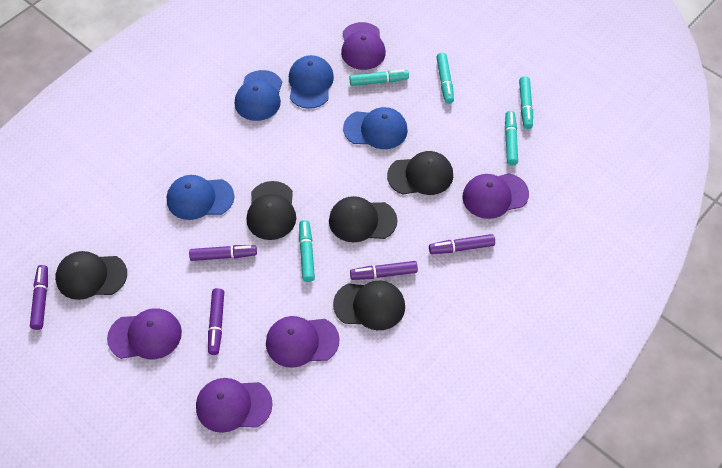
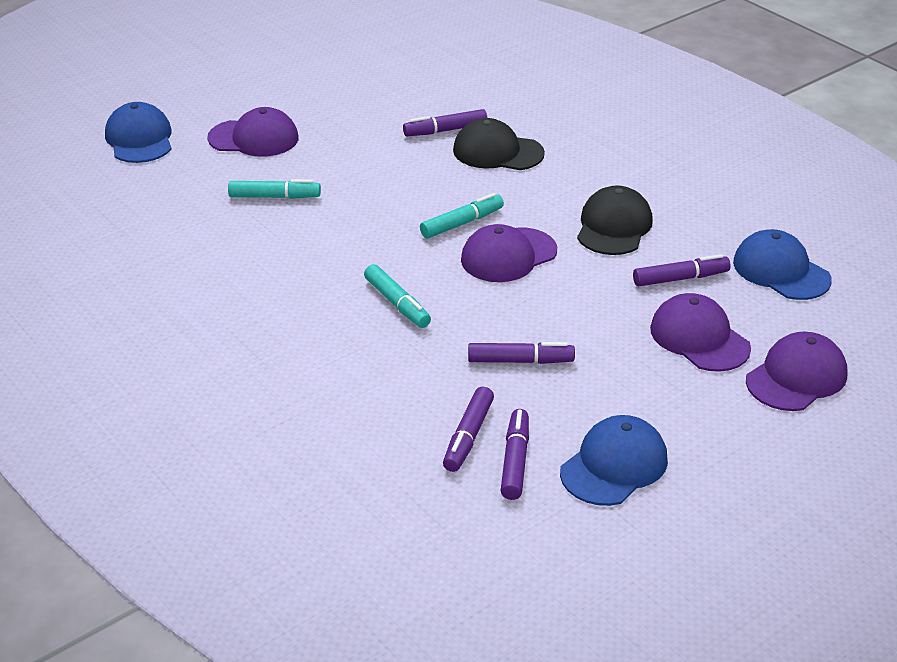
black cap: 5 -> 2
blue cap: 4 -> 3
purple cap: 5 -> 4
turquoise marker: 5 -> 3

